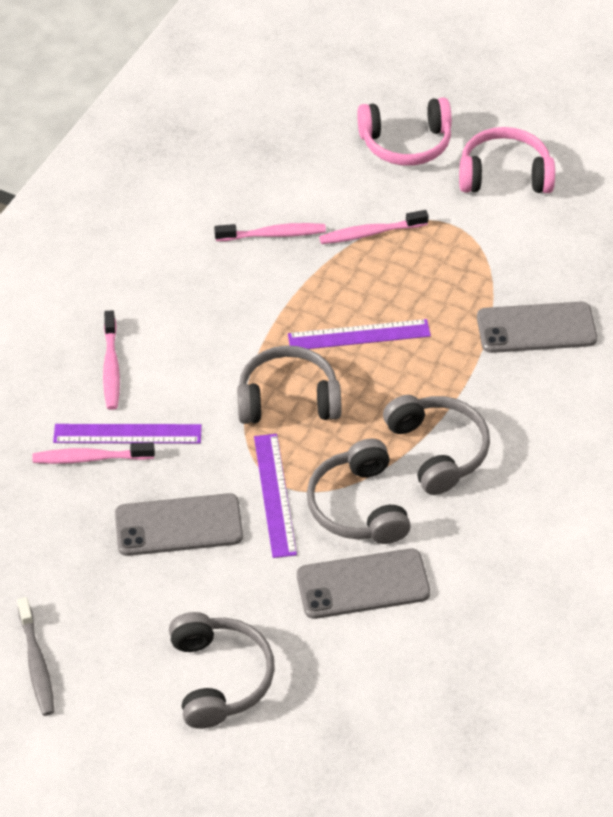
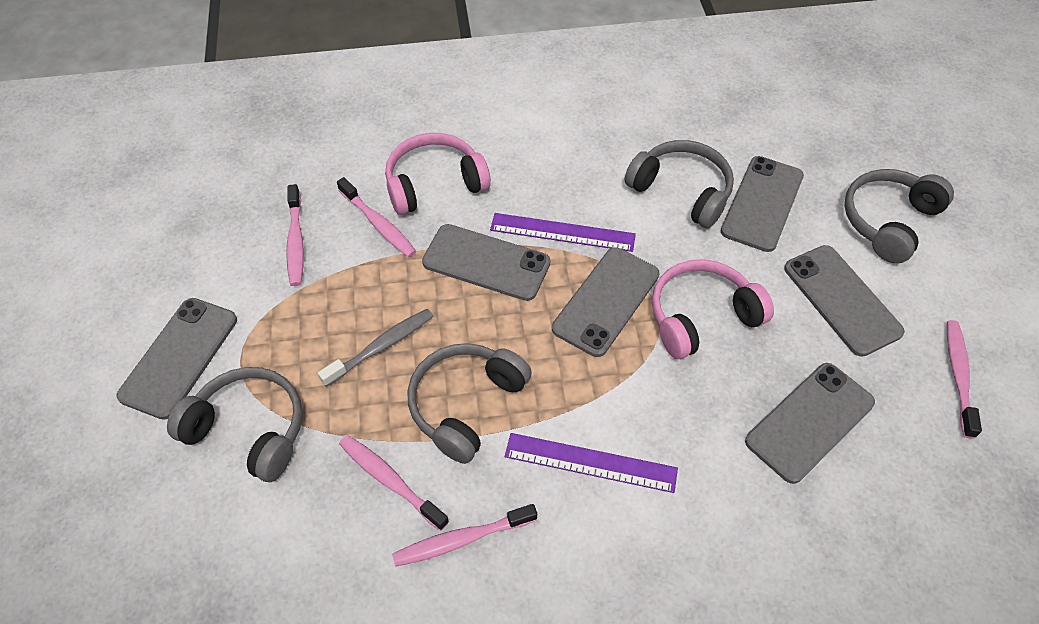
grey phone: 3 -> 6
pink toothbrush: 4 -> 5
purple ruler: 3 -> 2

